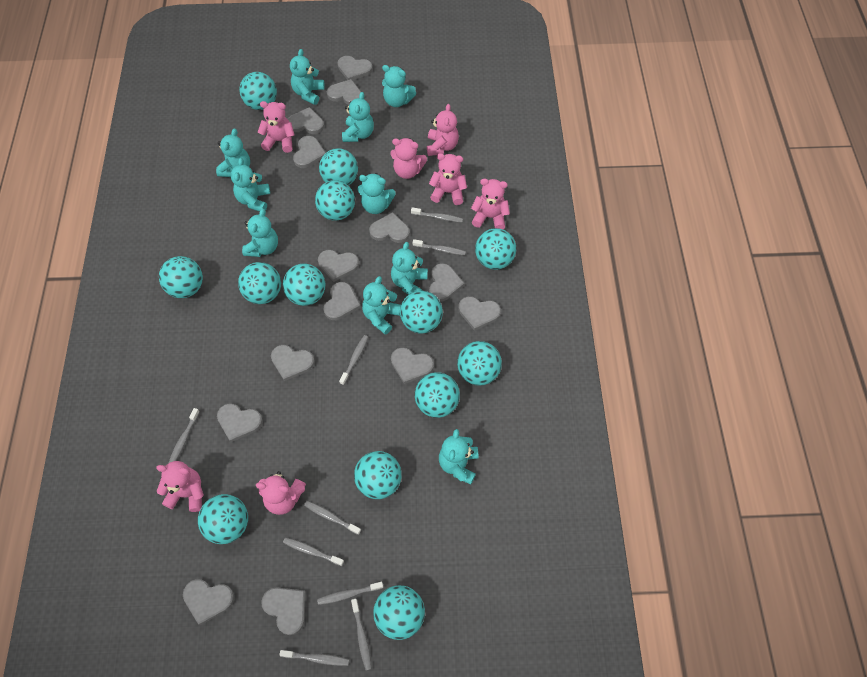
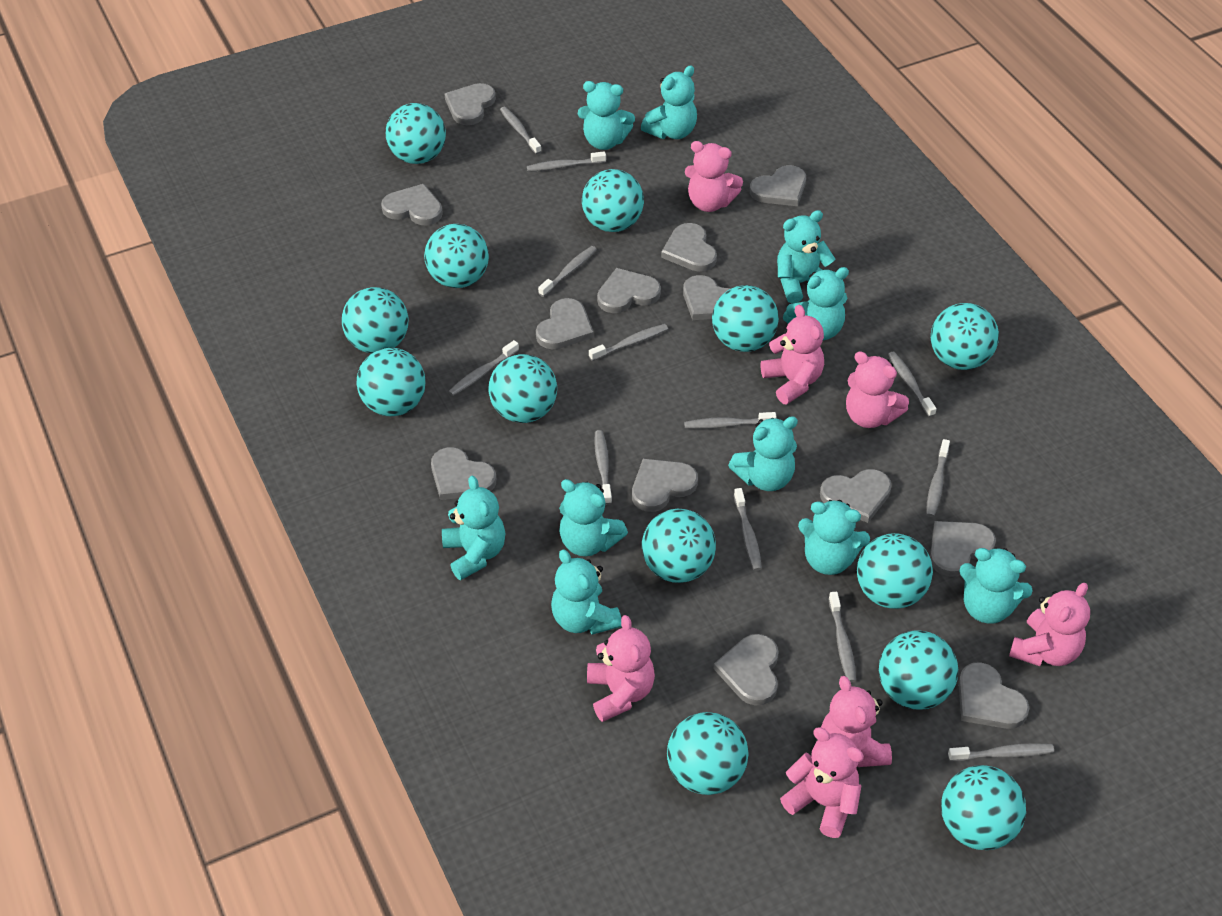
grey heart: 14 -> 13
grey toothbrush: 9 -> 12

